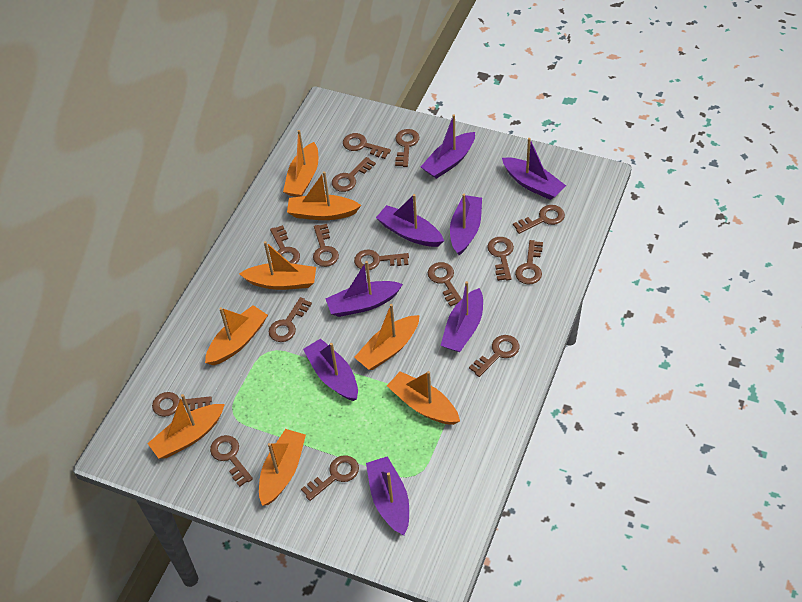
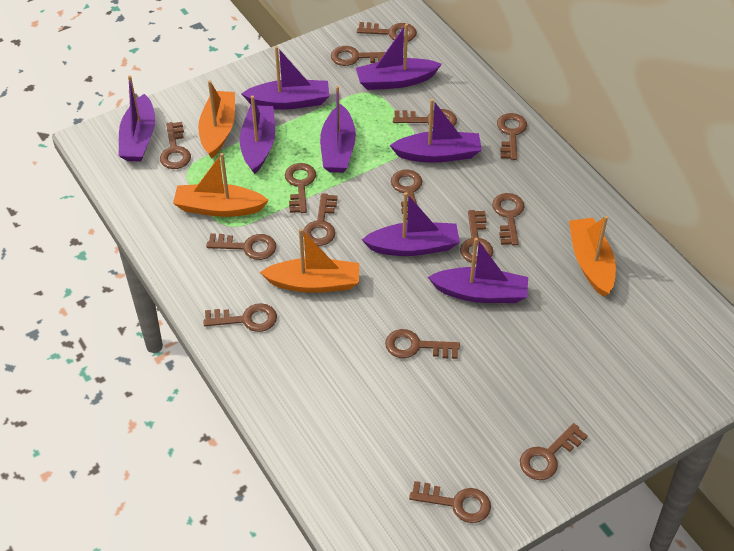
orange boat: 8 -> 4

